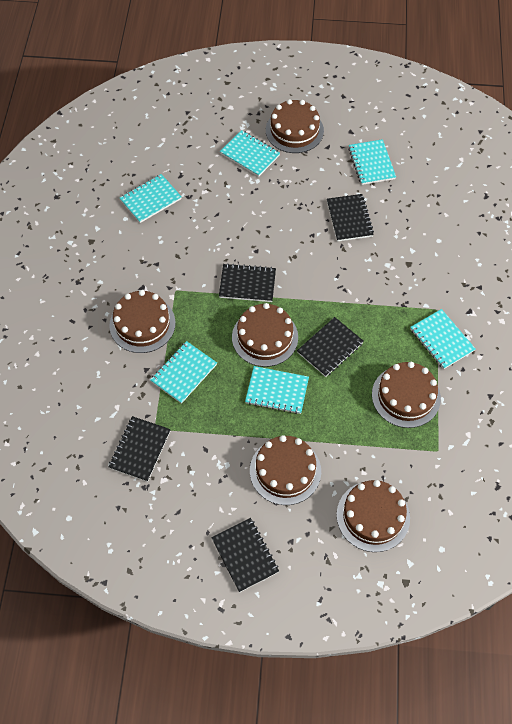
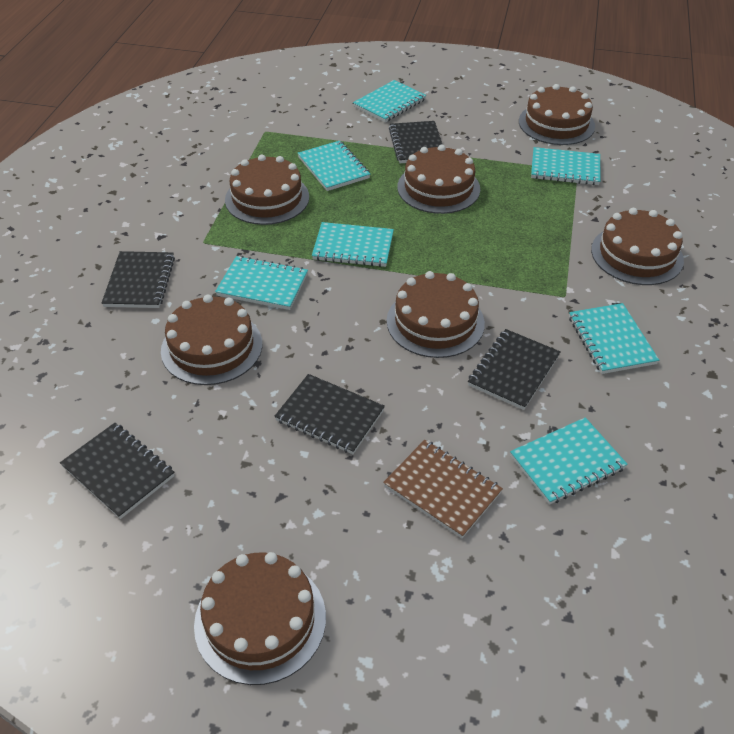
brown cake: 6 -> 7
brown notebook: 0 -> 1
turquoise notebook: 6 -> 7

